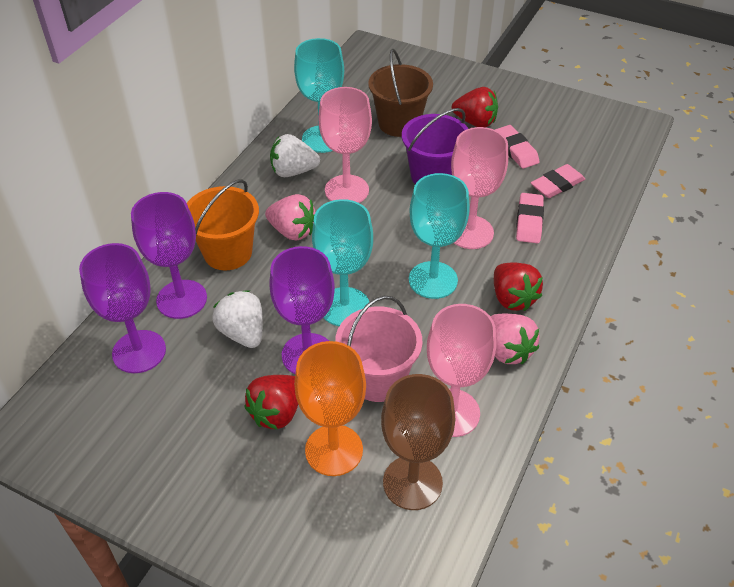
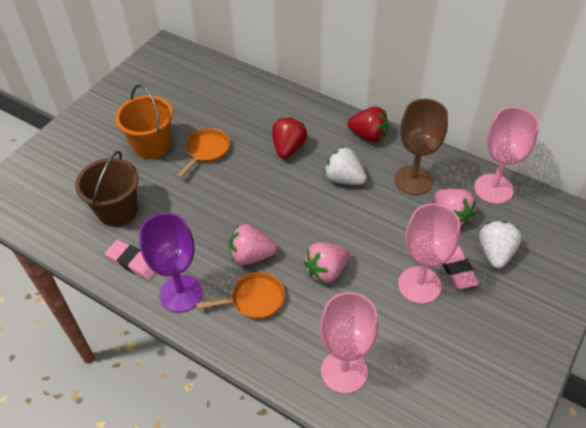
orange goblet: 1 -> 0
orange pan: 0 -> 2
pink bucket: 1 -> 0
pink eraser: 3 -> 2
pink strawberry: 2 -> 3
purple bucket: 1 -> 0
purple goblet: 3 -> 1
red strawberry: 3 -> 2
turquoise goblet: 3 -> 0

